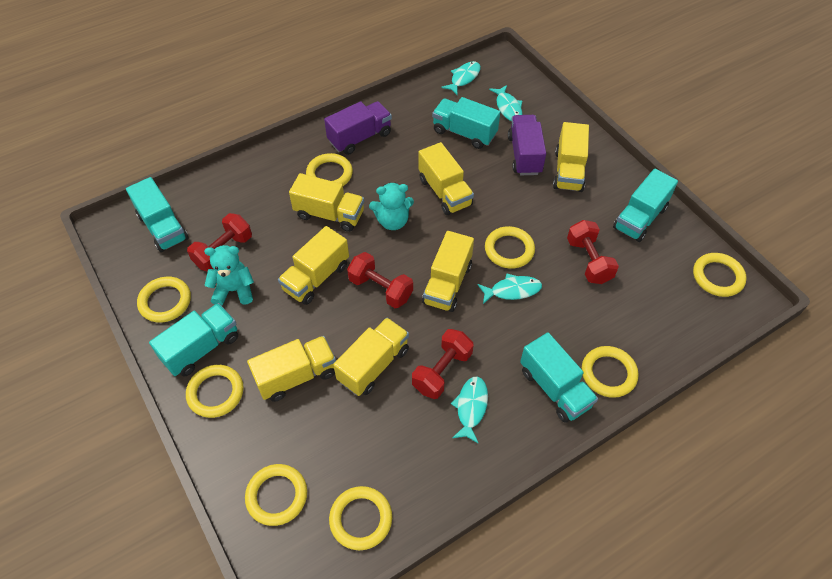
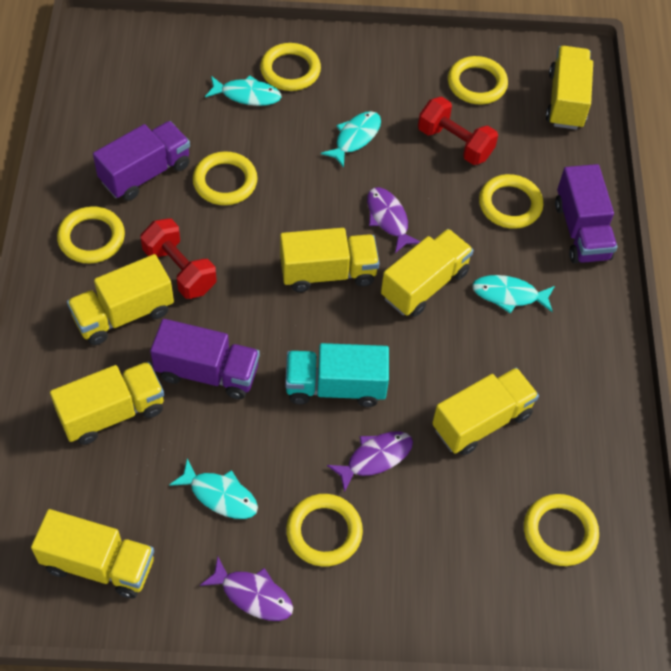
purple fish: 0 -> 3
purple truck: 2 -> 3
red dumbbell: 4 -> 2
turquoise teddy bear: 2 -> 0
turquoise truck: 5 -> 1
yellow ring: 8 -> 7

